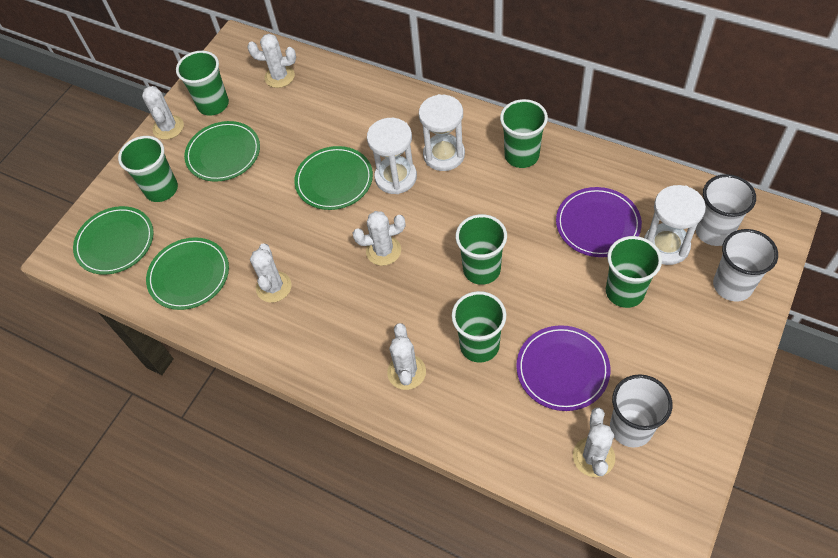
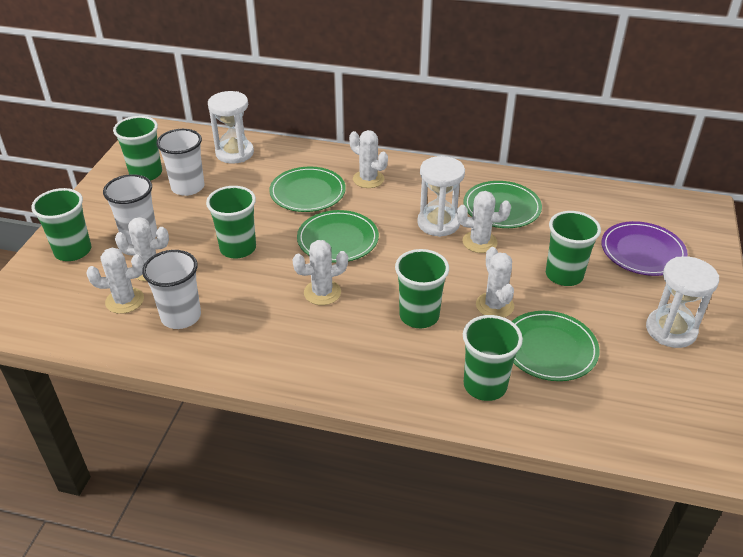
purple plate: 2 -> 1

